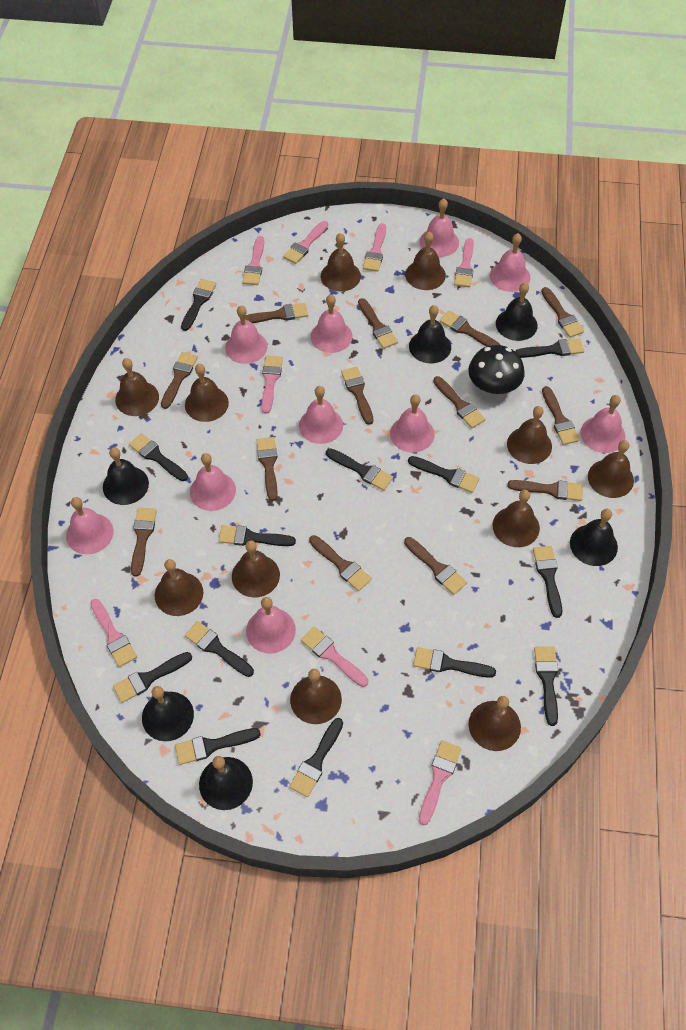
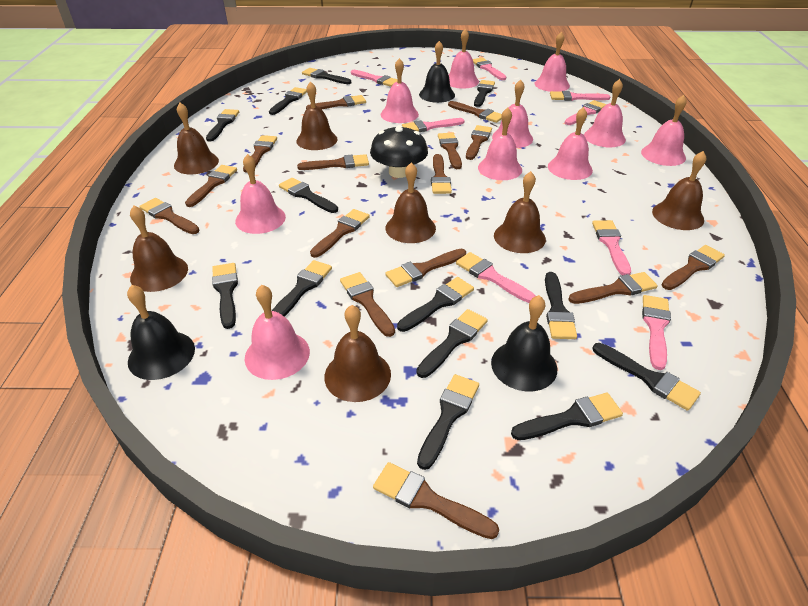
black bell: 6 -> 3
brown bell: 11 -> 7
brown brush: 13 -> 15

